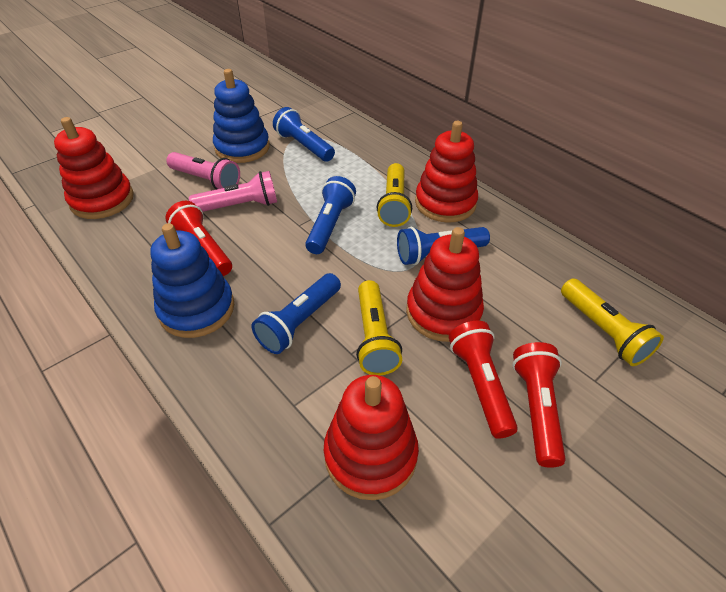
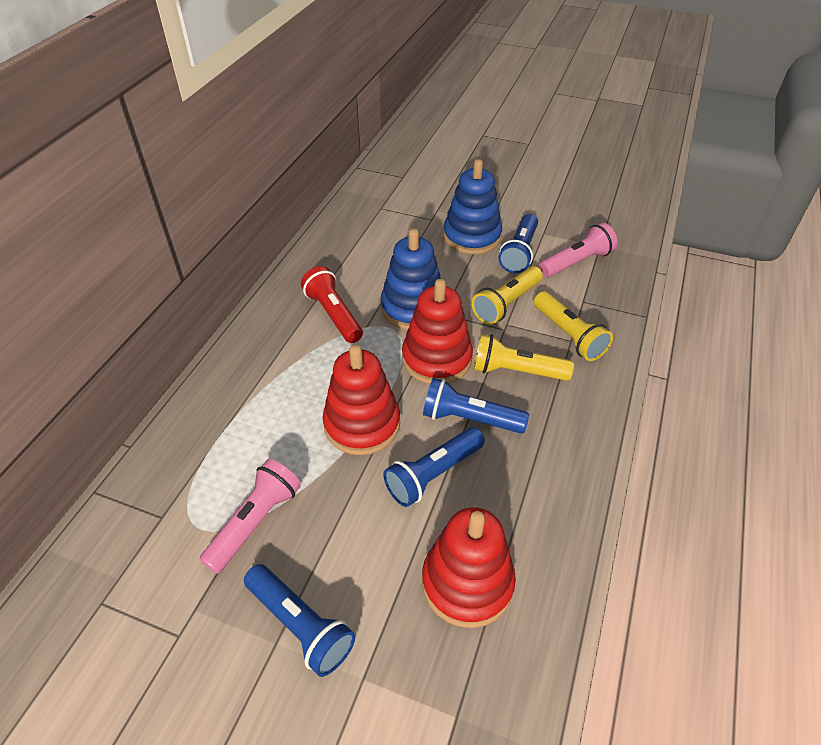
red flashlight: 3 -> 1
red stacking toy: 4 -> 3

